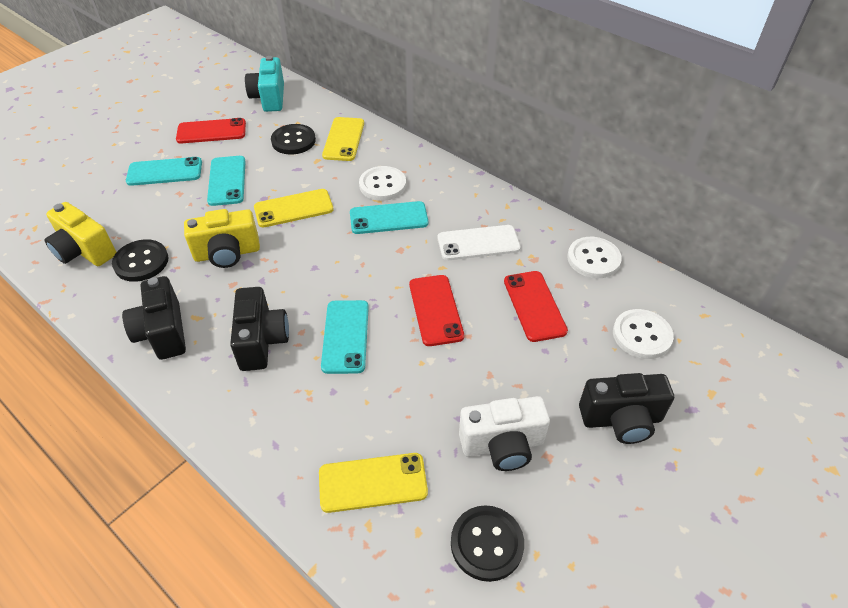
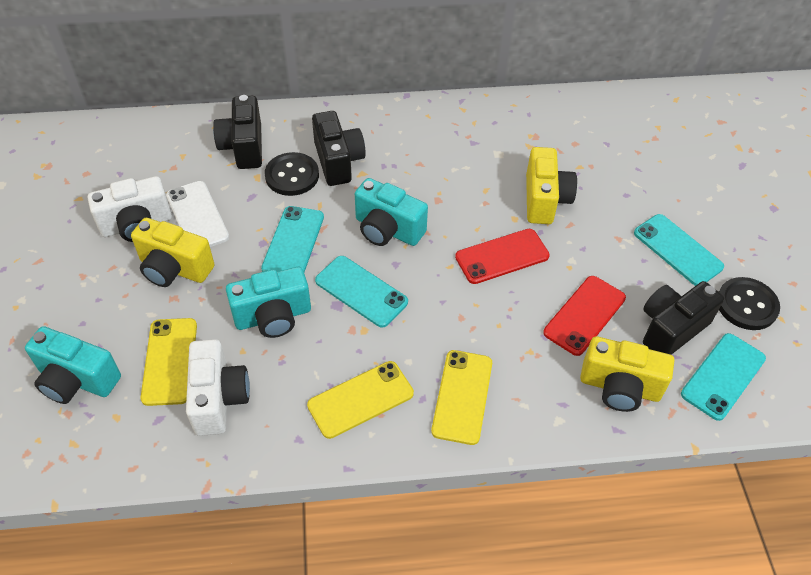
black button: 3 -> 2
red phone: 3 -> 2
turquoise camera: 1 -> 3
white button: 3 -> 0
white camera: 1 -> 2
yellow camera: 2 -> 3

